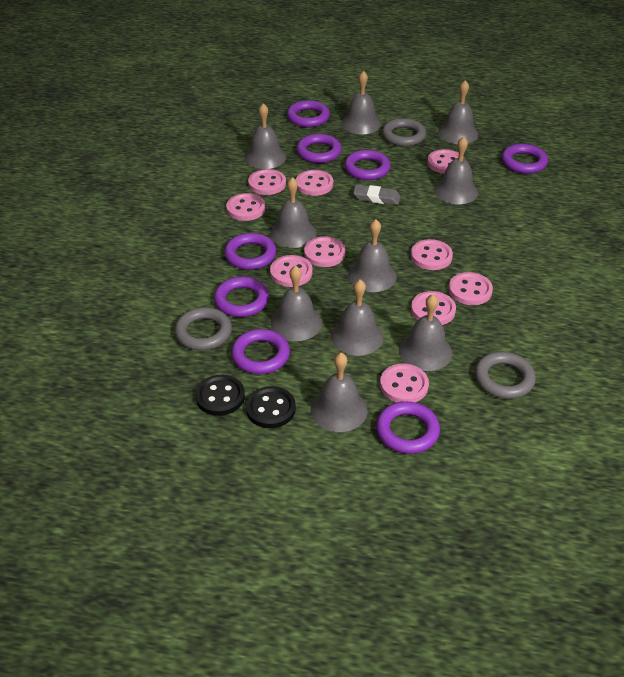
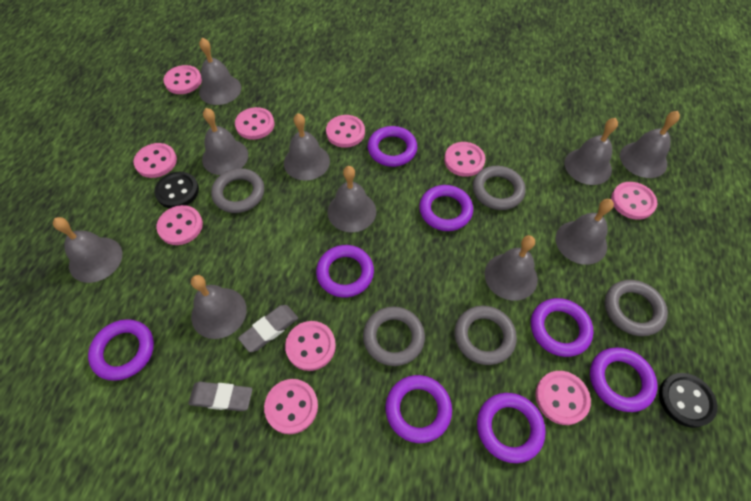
grey eraser: 1 -> 2
grey ring: 3 -> 5

